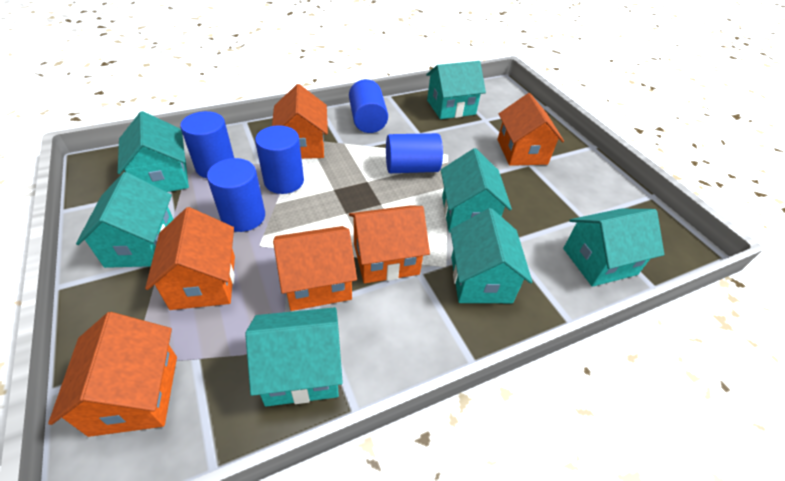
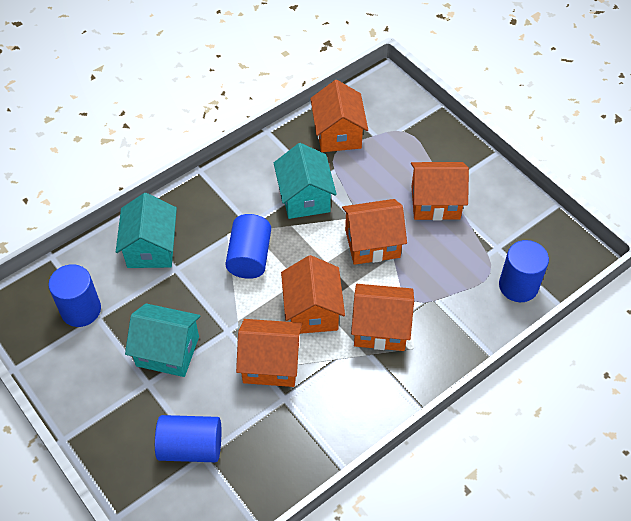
blue cylinder: 5 -> 4
turquoise house: 7 -> 3

